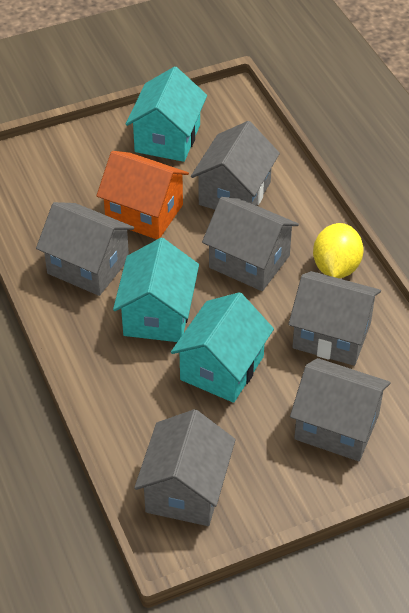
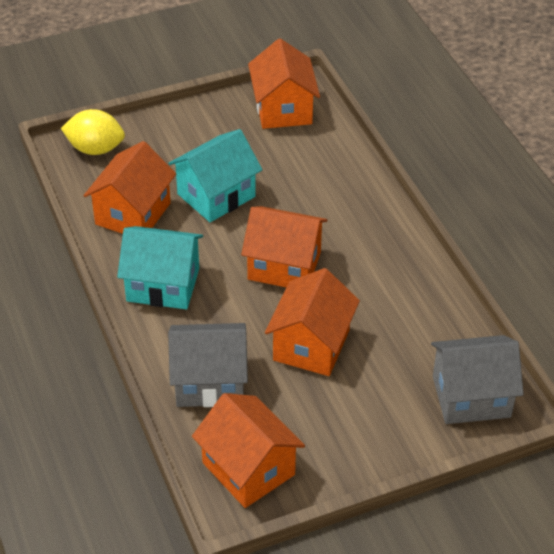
grey house: 6 -> 2
orange house: 1 -> 5
turquoise house: 3 -> 2

